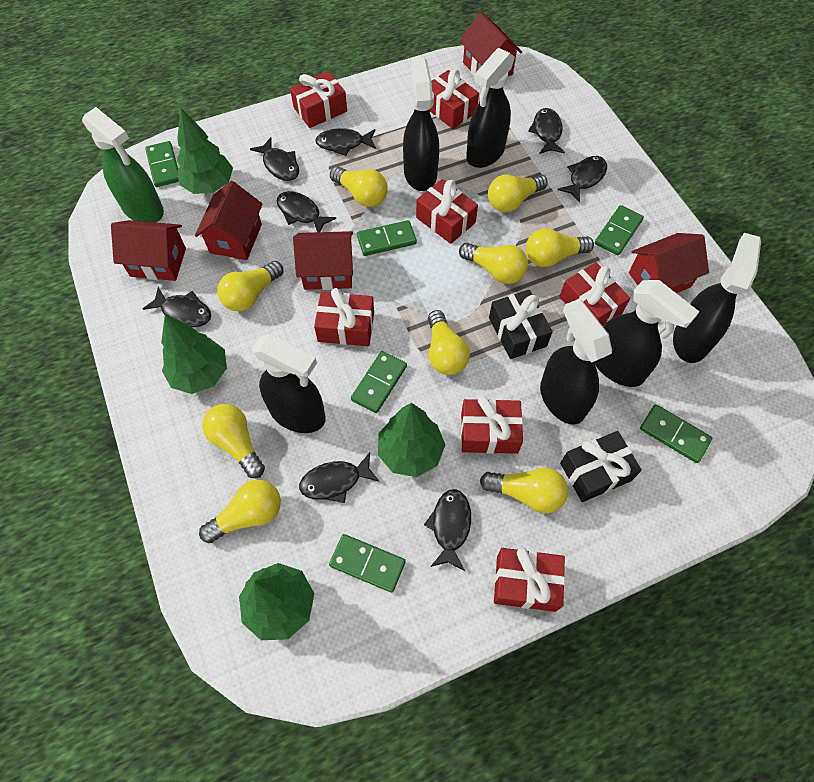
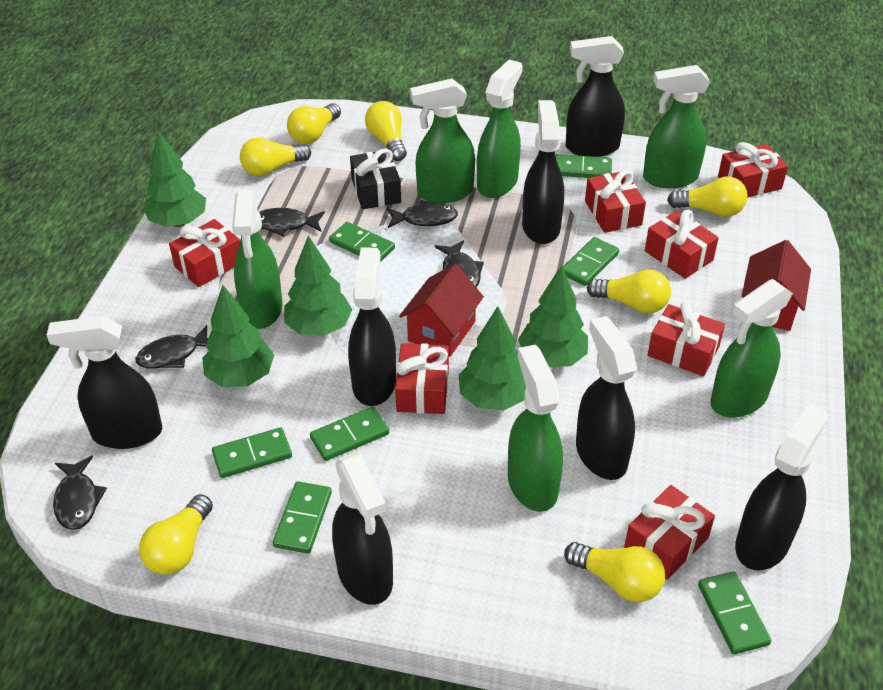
black fish: 8 -> 5
black gift: 2 -> 1
black spray bottle: 6 -> 7
green domino: 6 -> 7
green spray bottle: 1 -> 6
green tree: 4 -> 5
red house: 5 -> 2
yellow light bulb: 9 -> 7

